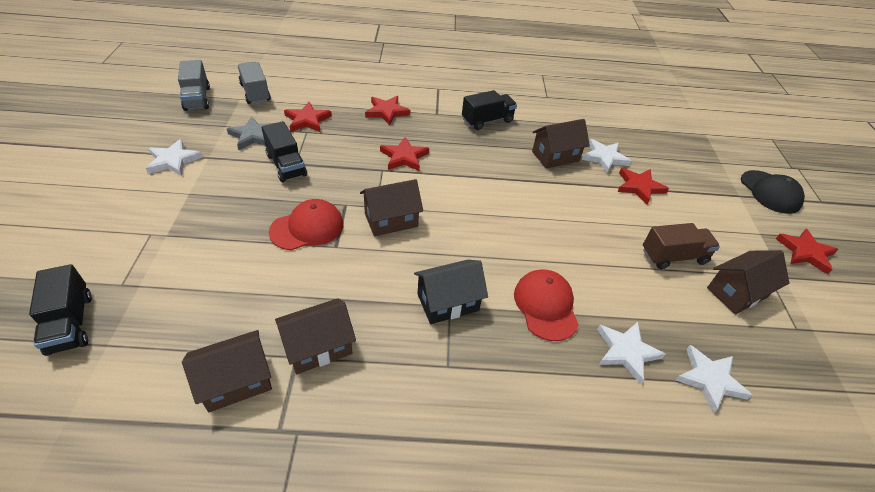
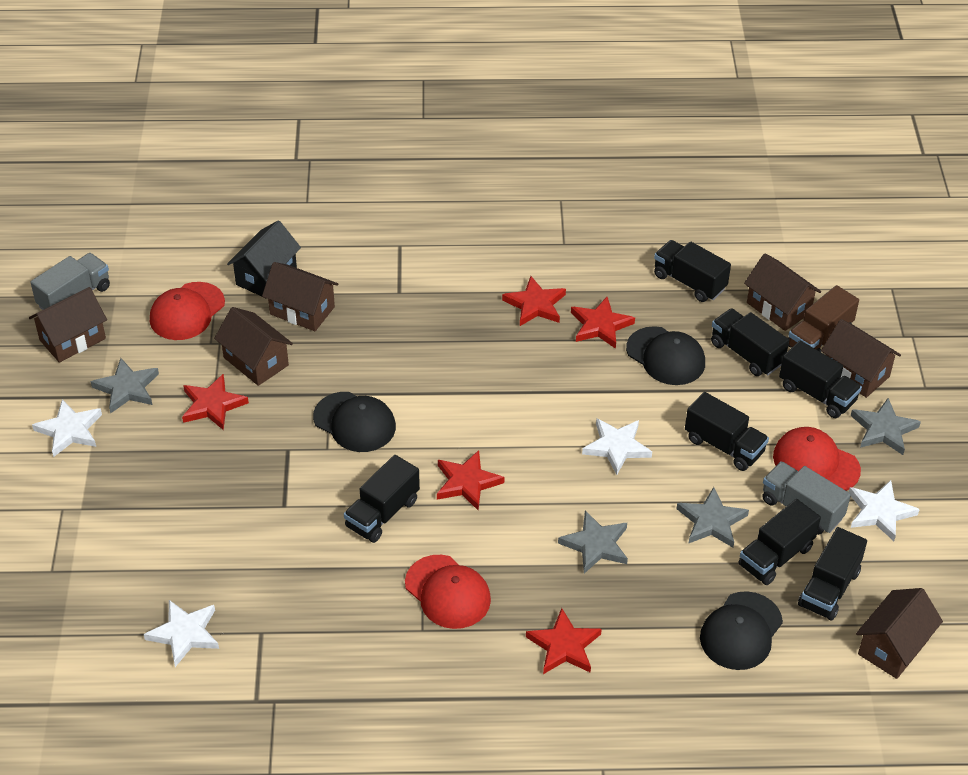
black cap: 1 -> 3
black truck: 3 -> 7
brown house: 5 -> 6
grey star: 1 -> 4
red cap: 2 -> 3

